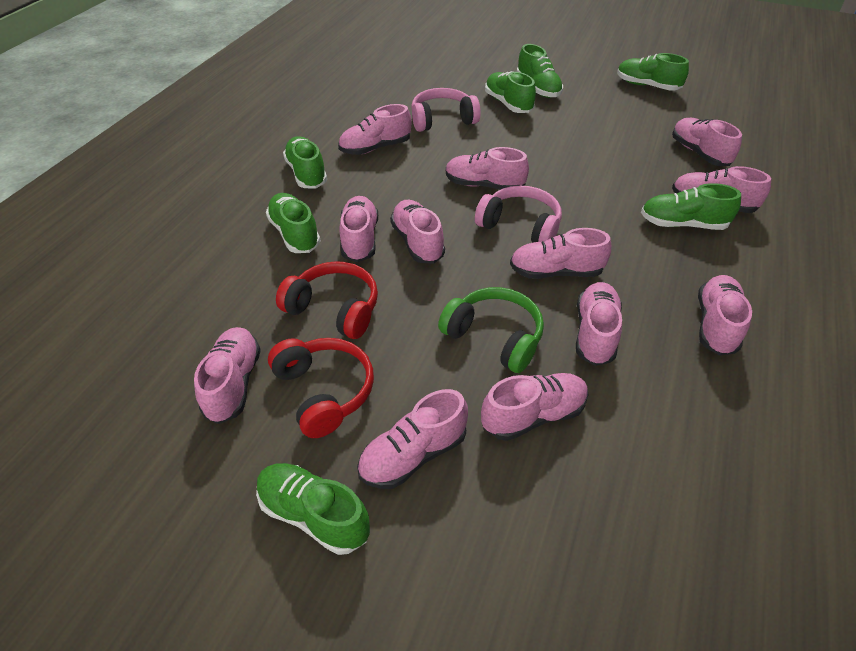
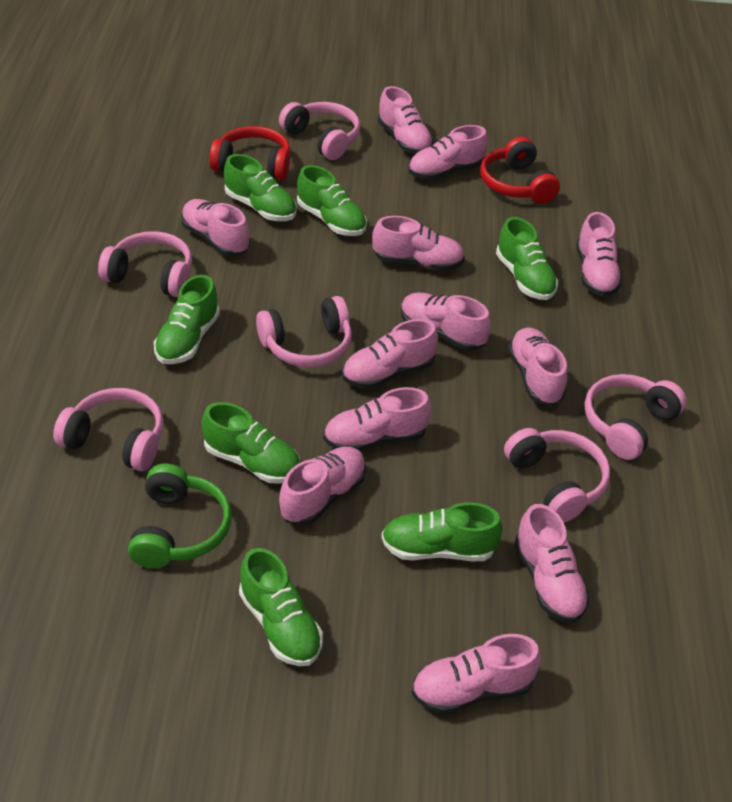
pink headphones: 2 -> 6

